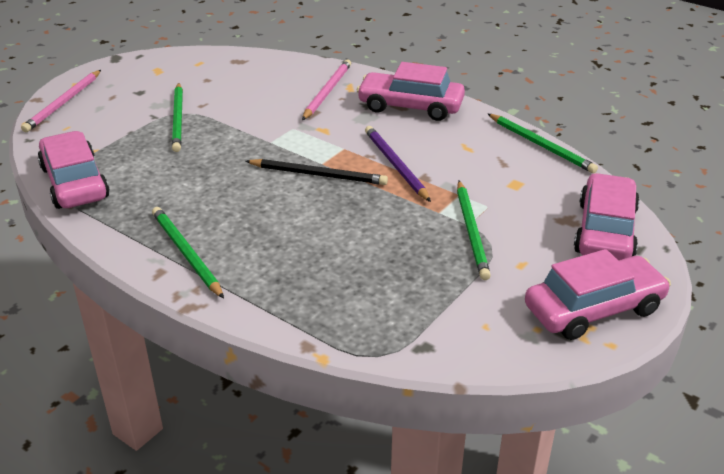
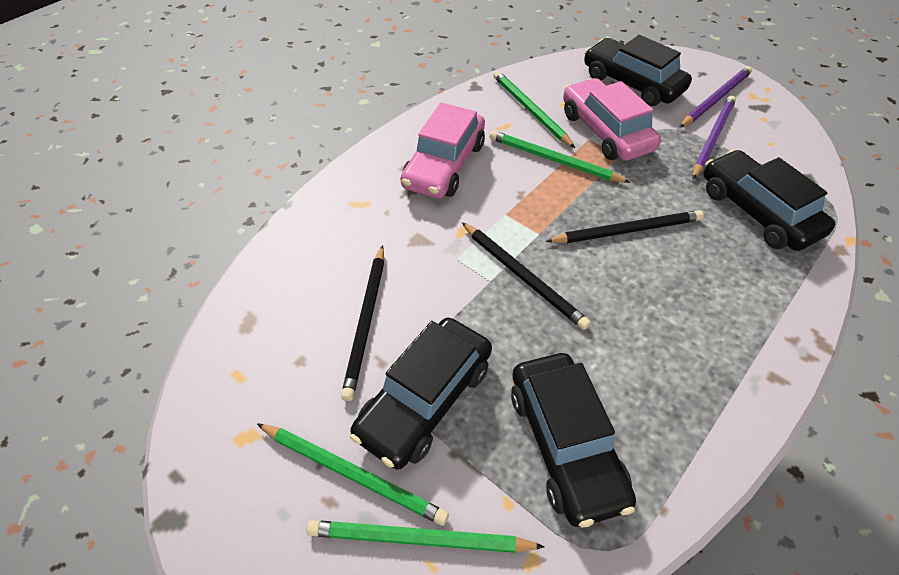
black car: 0 -> 4
black pencil: 1 -> 3
pink car: 4 -> 2
pink pencil: 2 -> 0
purple pencil: 1 -> 2

